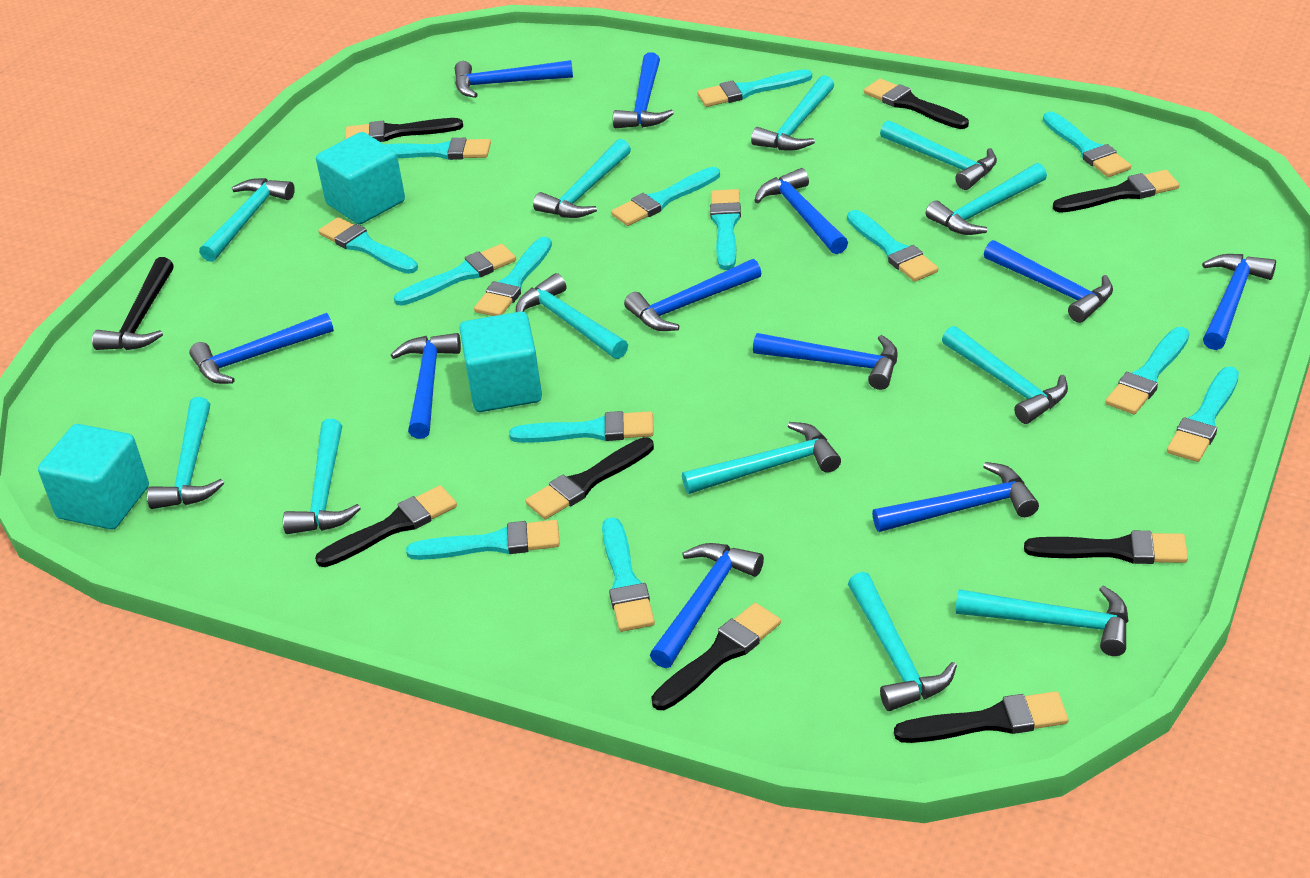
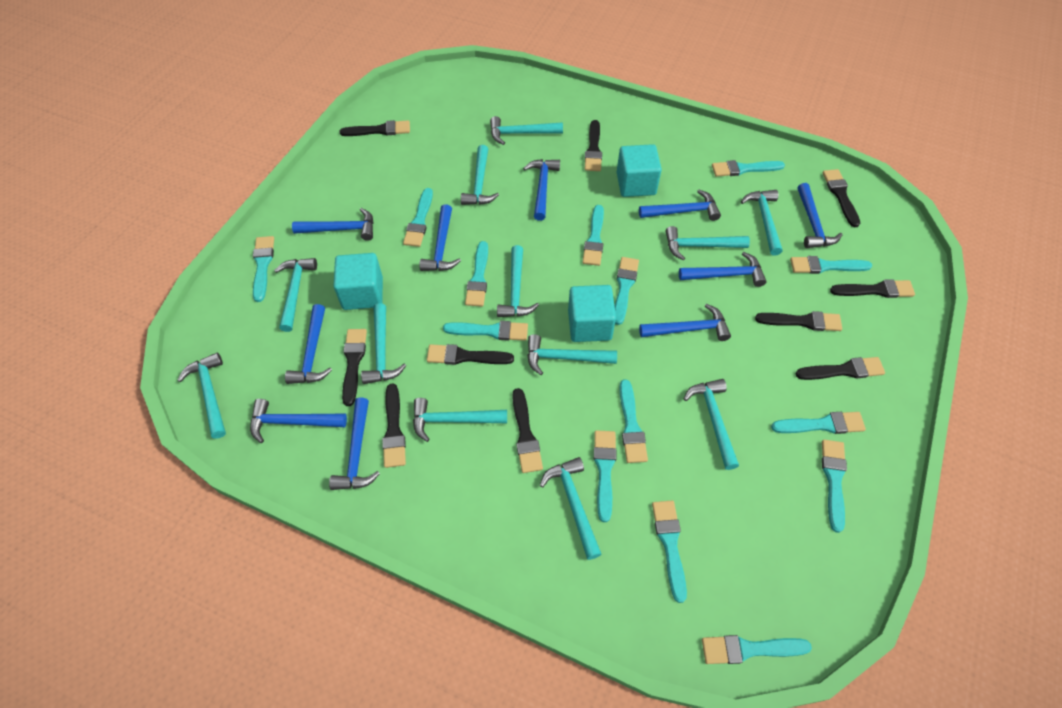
black brush: 8 -> 10
black hammer: 1 -> 0
blue hammer: 11 -> 10

